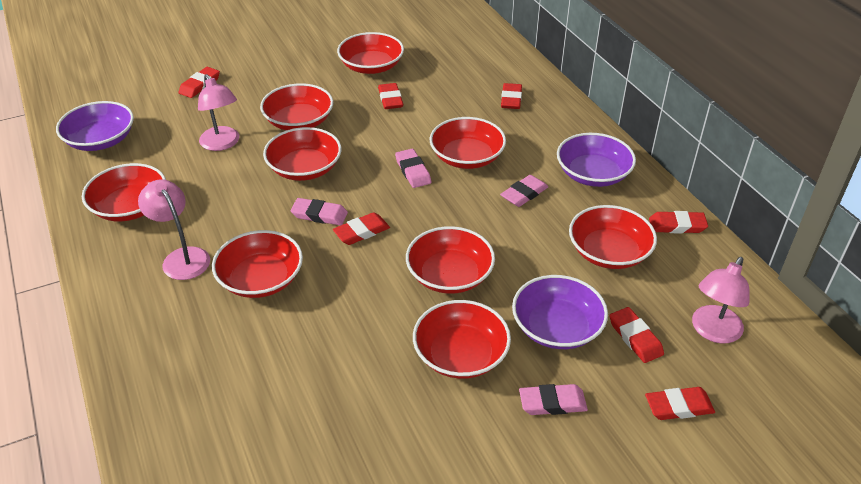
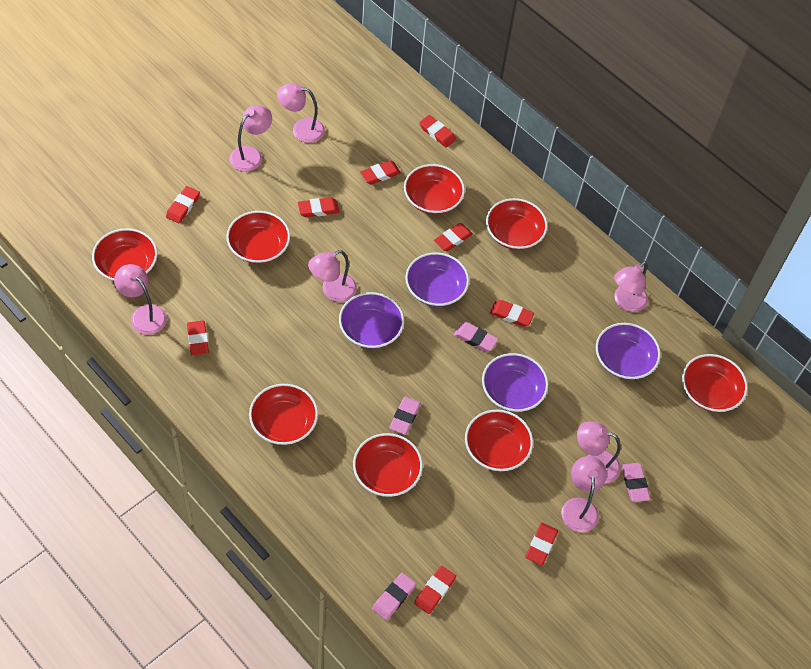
pink lamp: 3 -> 7
purple bowl: 3 -> 4
red bowl: 9 -> 8
red eraser: 7 -> 9

